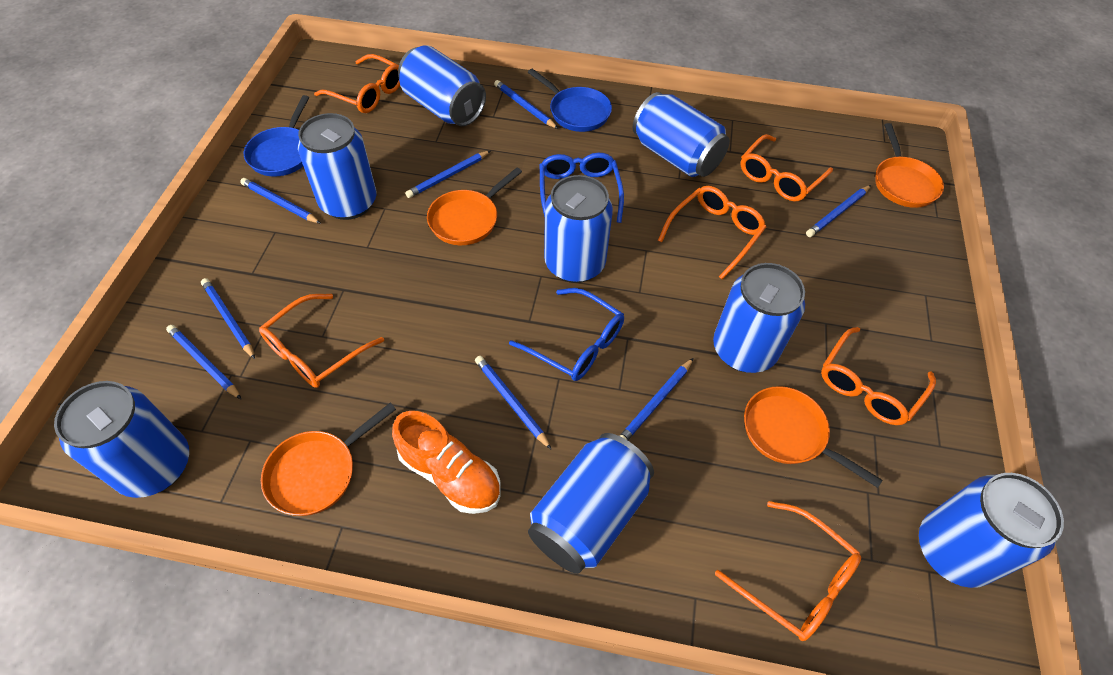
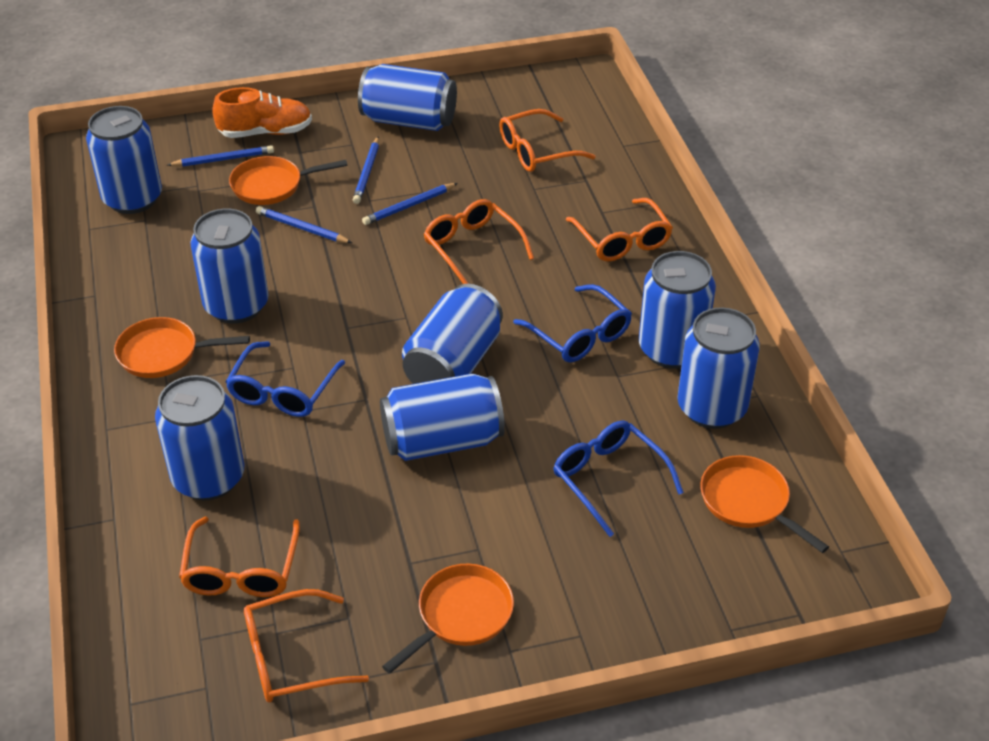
blue glasses: 2 -> 3
blue pan: 2 -> 0
blue pencil: 8 -> 4
orange glasses: 6 -> 5

